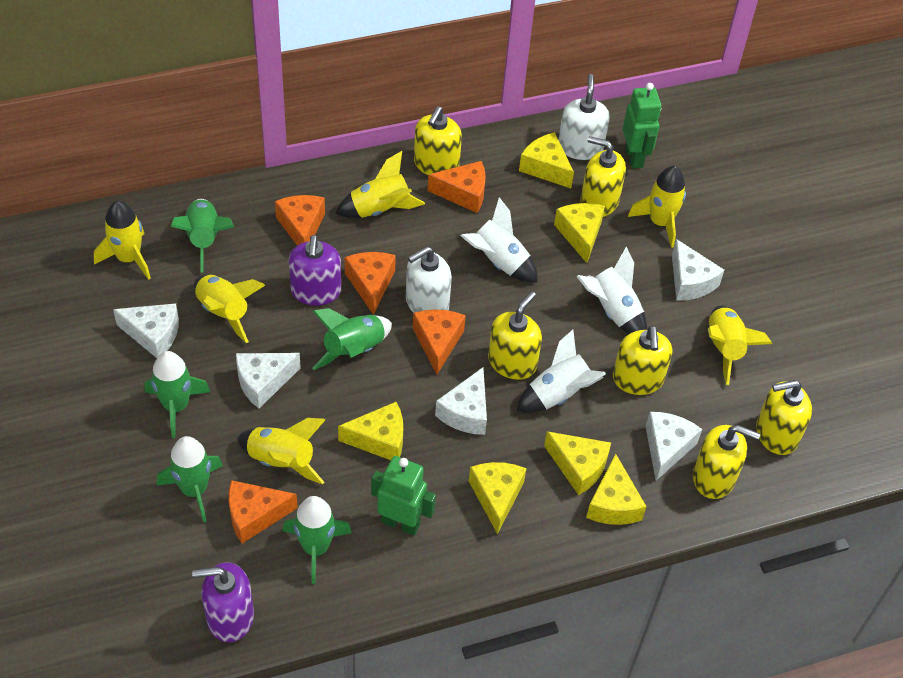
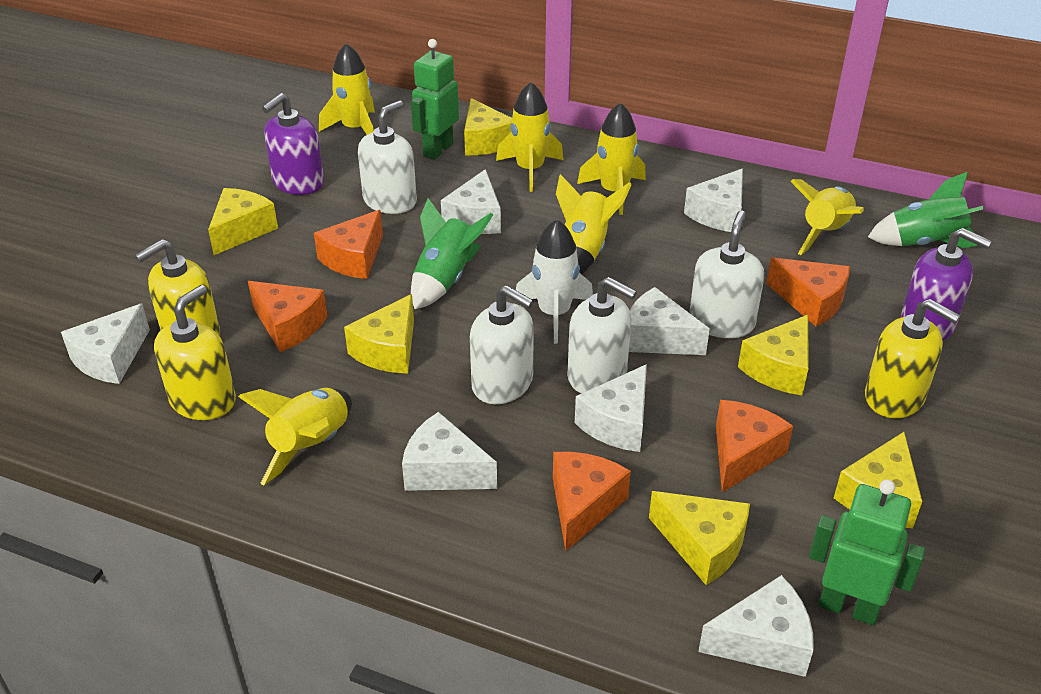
green rocket: 5 -> 2
white cheese: 5 -> 7
white rocket: 3 -> 1
white soap dispenser: 2 -> 4
yellow soap dispenser: 6 -> 3

